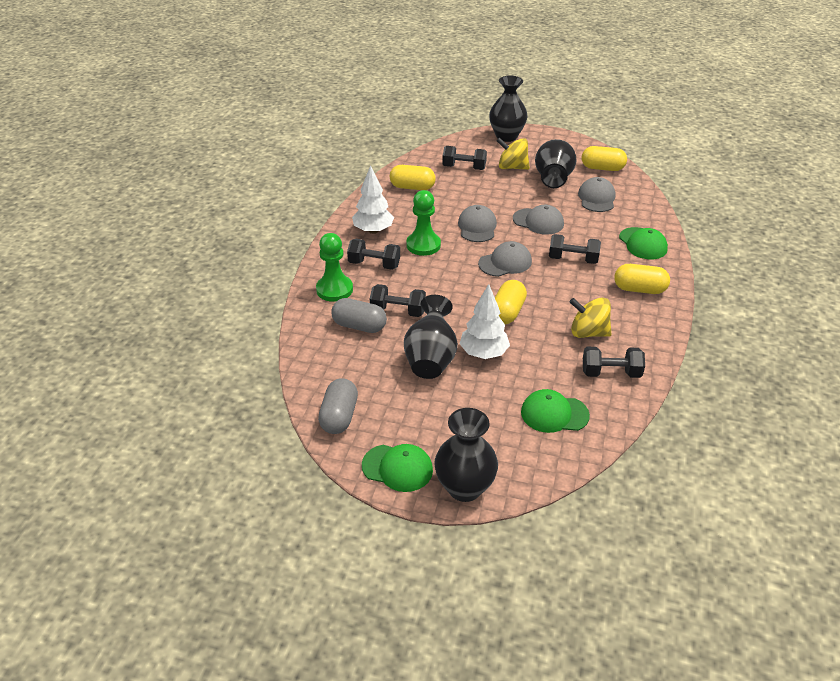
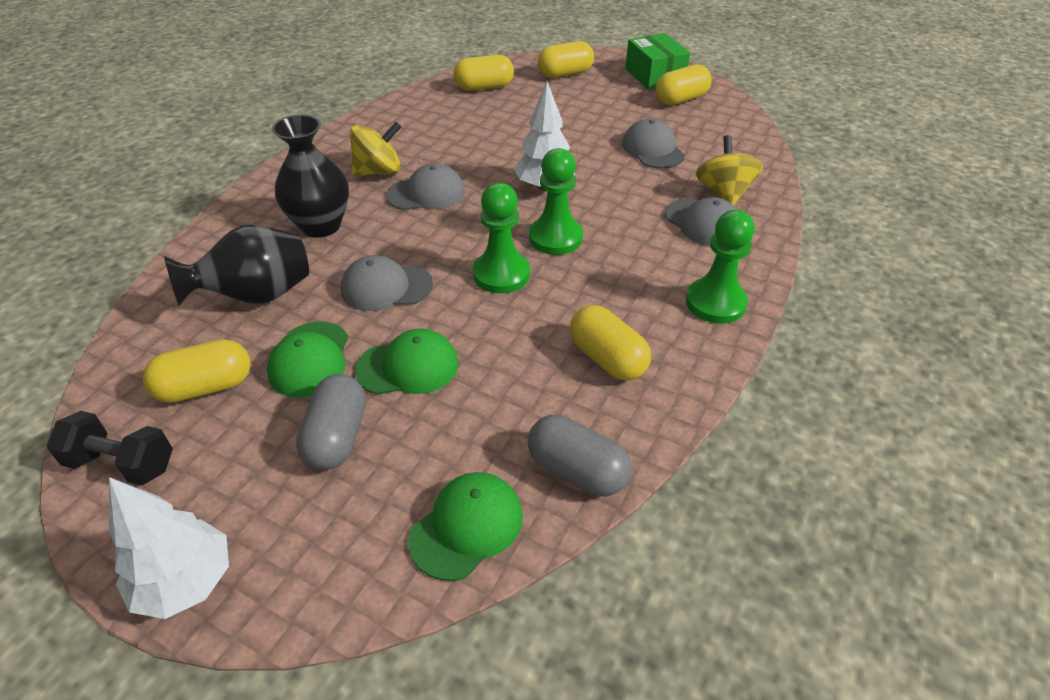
black dumbbell: 5 -> 1
black vase: 4 -> 2
green box: 0 -> 1
green pawn: 2 -> 3
yellow capsule: 4 -> 5

